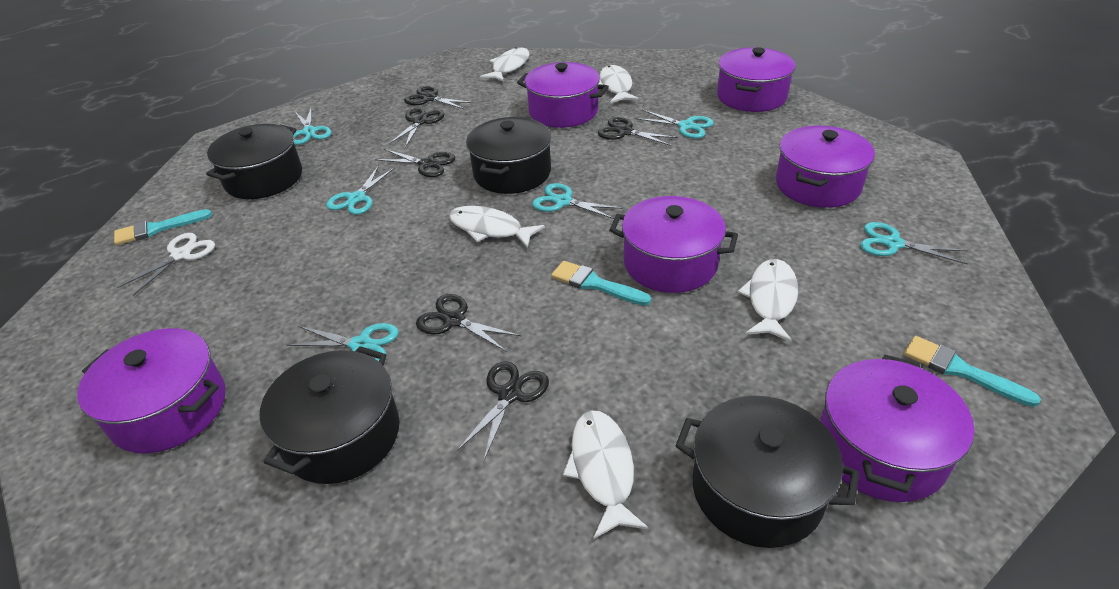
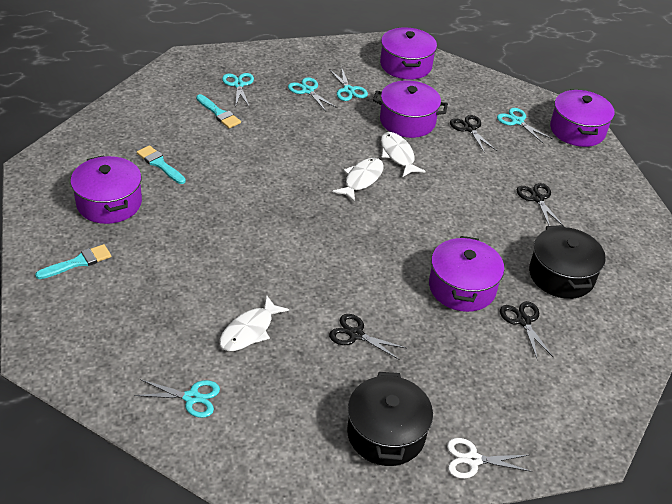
black pot: 4 -> 2
black scissors: 6 -> 4
purple pot: 6 -> 5
turquoise scissors: 6 -> 5
white fish: 5 -> 3

